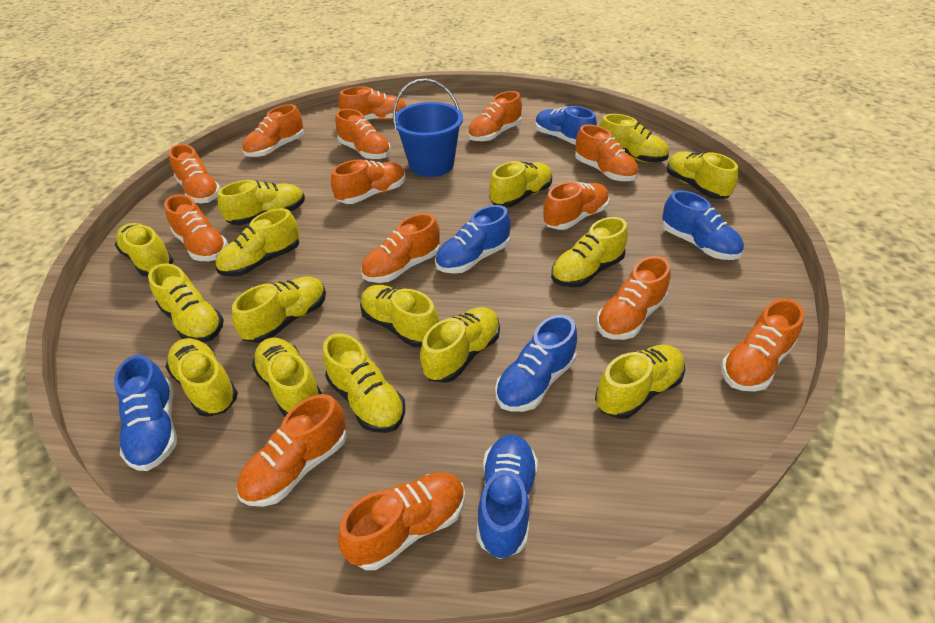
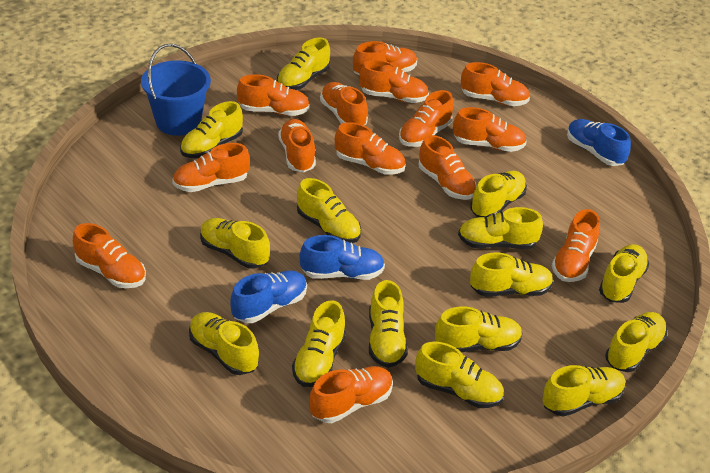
blue shoe: 6 -> 3

